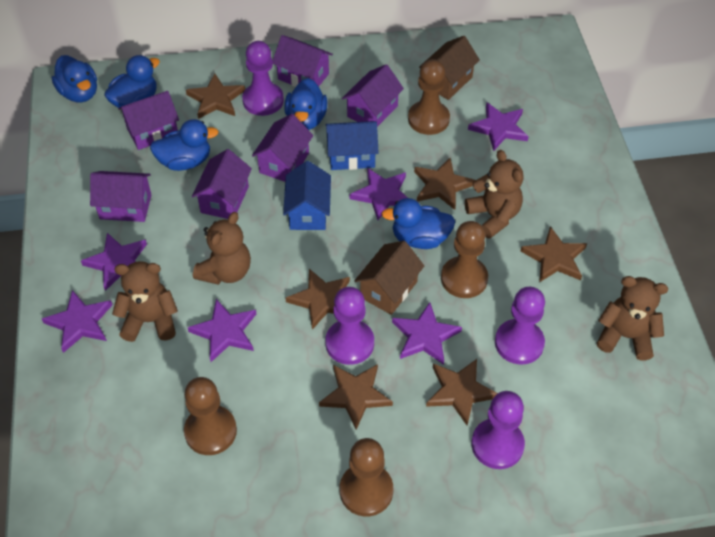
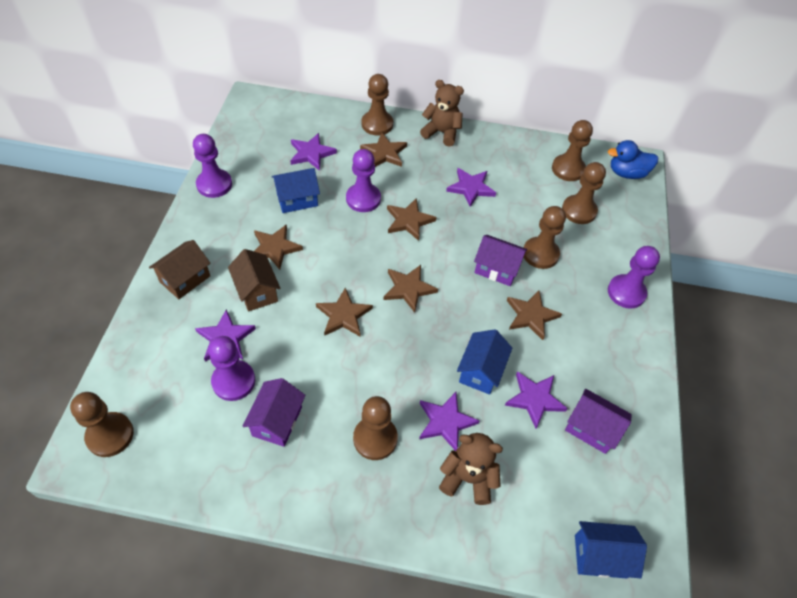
blue duck: 5 -> 1
blue house: 2 -> 3
brown pawn: 4 -> 6
brown teddy bear: 4 -> 2
purple house: 6 -> 3
purple star: 6 -> 5

